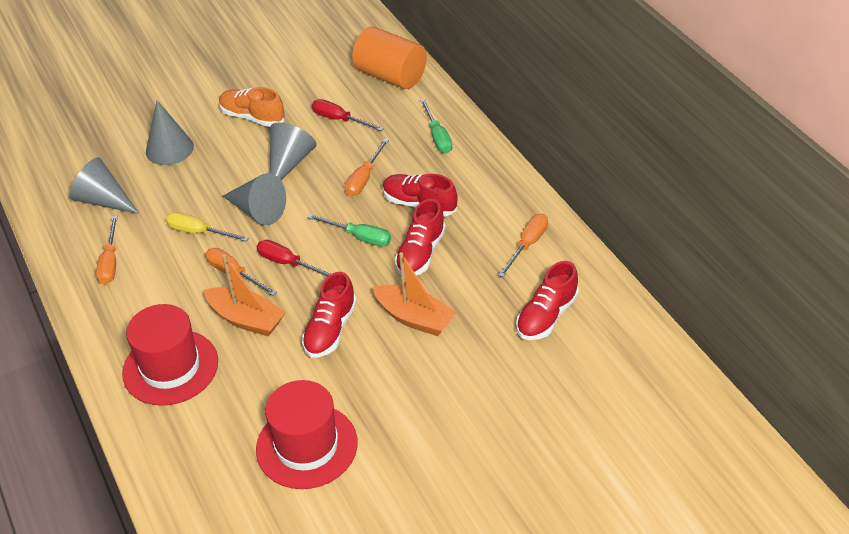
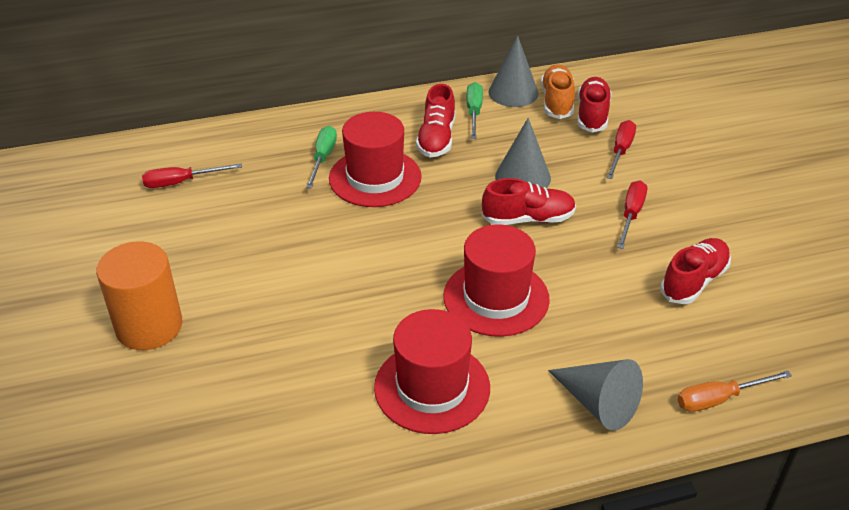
grey cone: 4 -> 3
orange boat: 2 -> 0
orange screwdriver: 4 -> 1
red hat: 2 -> 3
red screwdriver: 2 -> 3
yellow screwdriver: 1 -> 0

